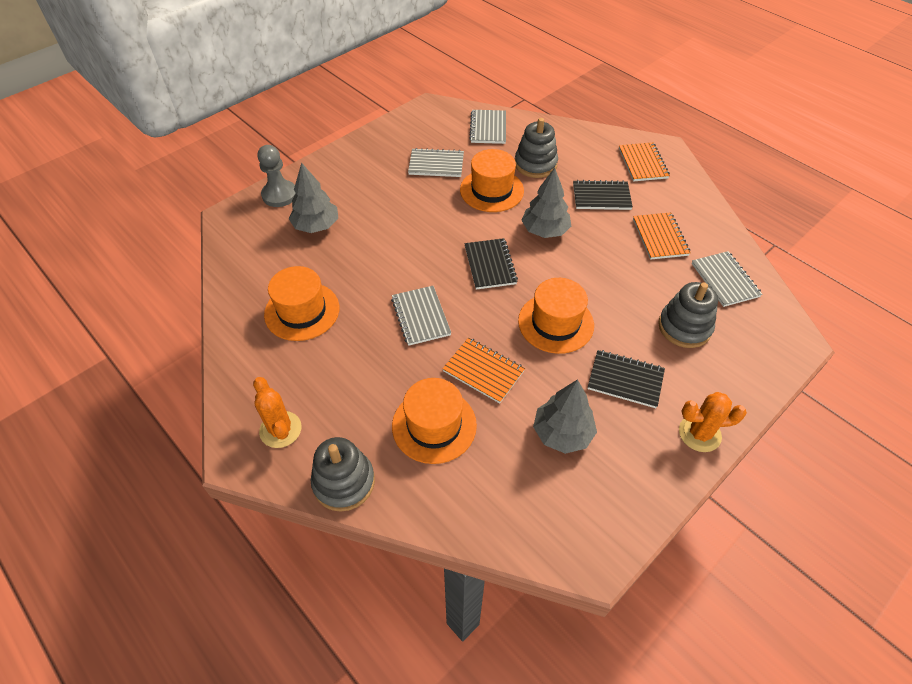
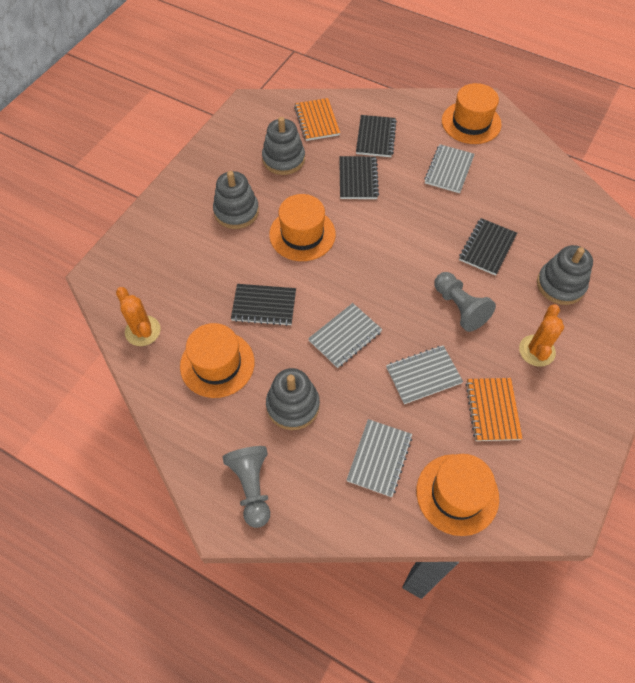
black notebook: 3 -> 4
grey pawn: 1 -> 2
grey stacking toy: 3 -> 4
grey tree: 3 -> 0
orange notebook: 3 -> 2

